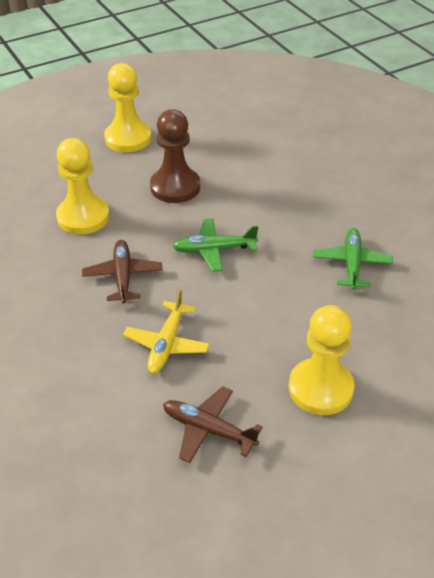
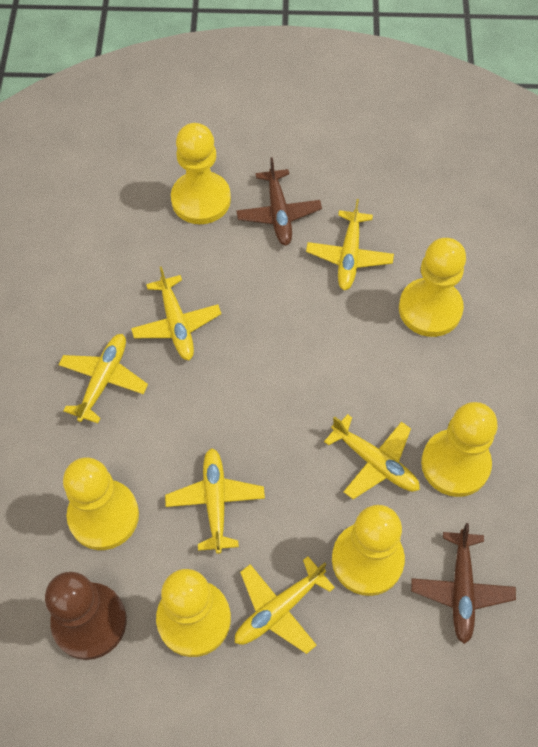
green plane: 2 -> 0
yellow pawn: 3 -> 6
yellow plane: 1 -> 6

